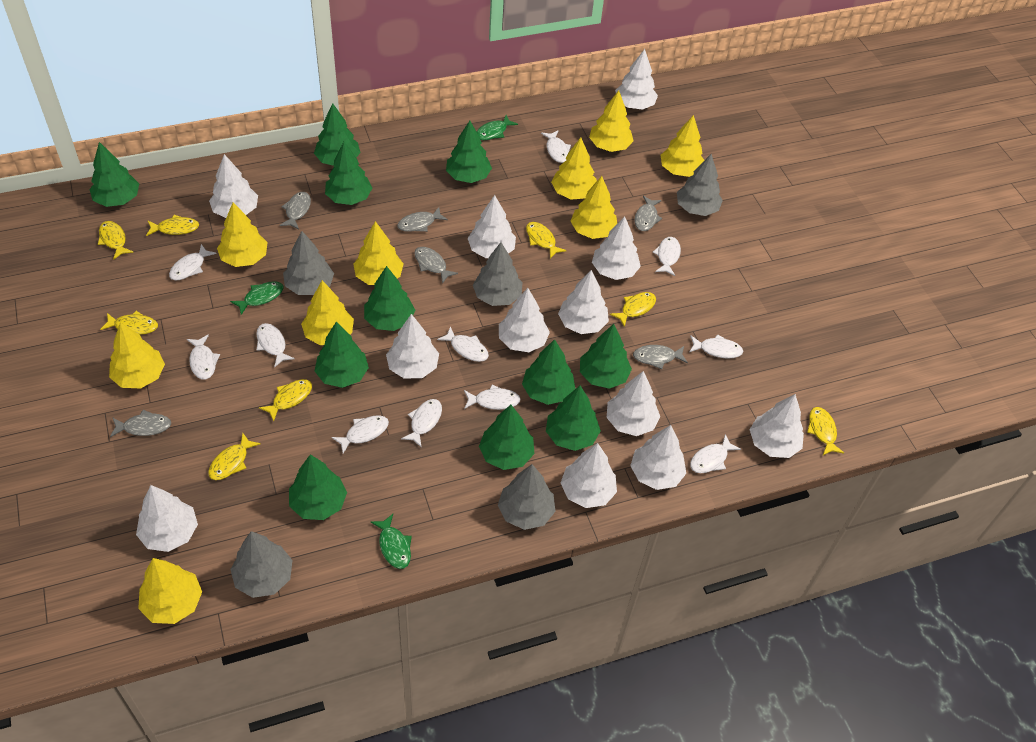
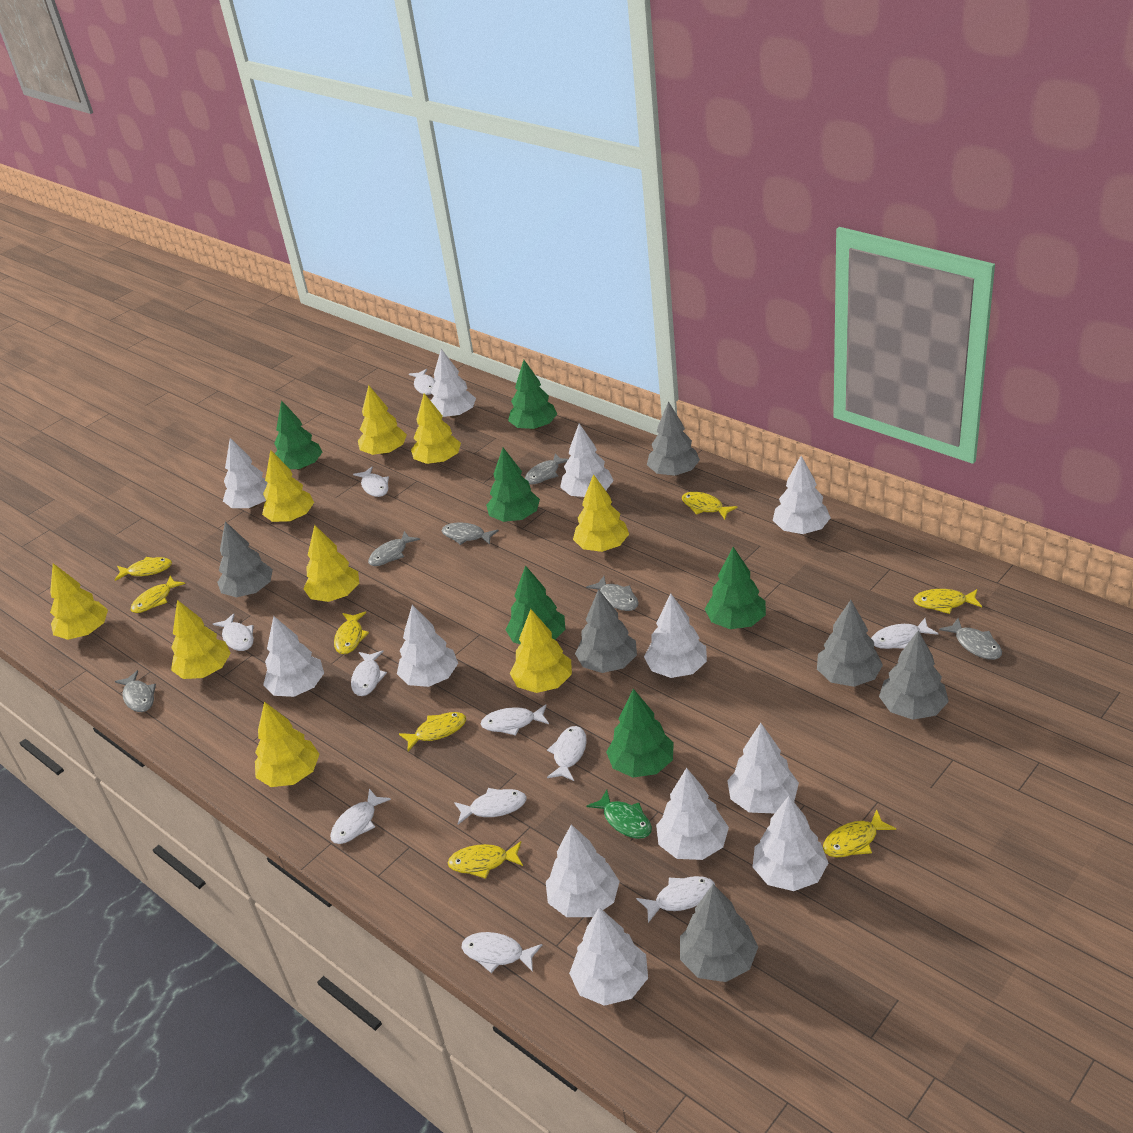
green fish: 3 -> 1
green tree: 11 -> 6
grey tree: 5 -> 6

